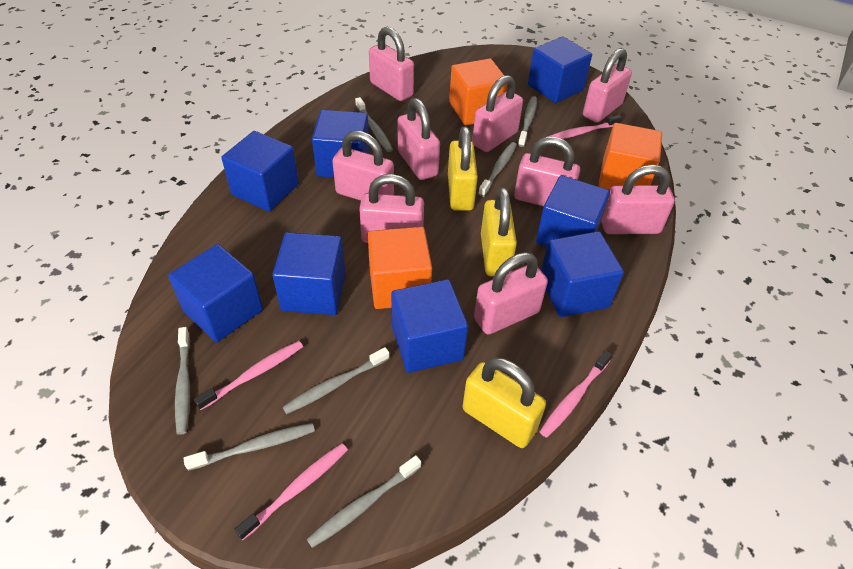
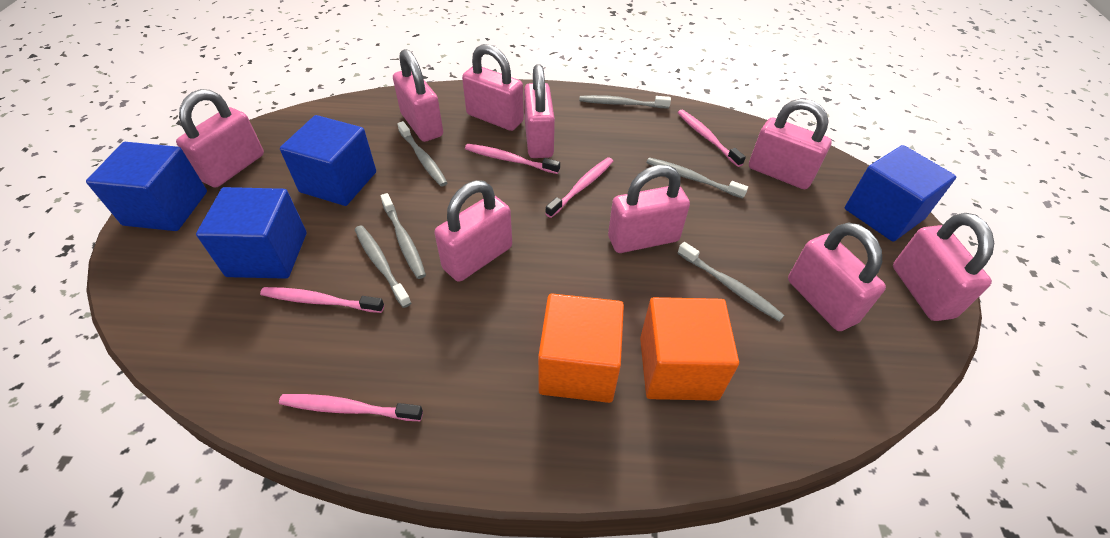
blue cube: 8 -> 4
grey toothbrush: 7 -> 6
orange cube: 3 -> 2
pink toothbrush: 4 -> 5
yellow padlock: 3 -> 0

